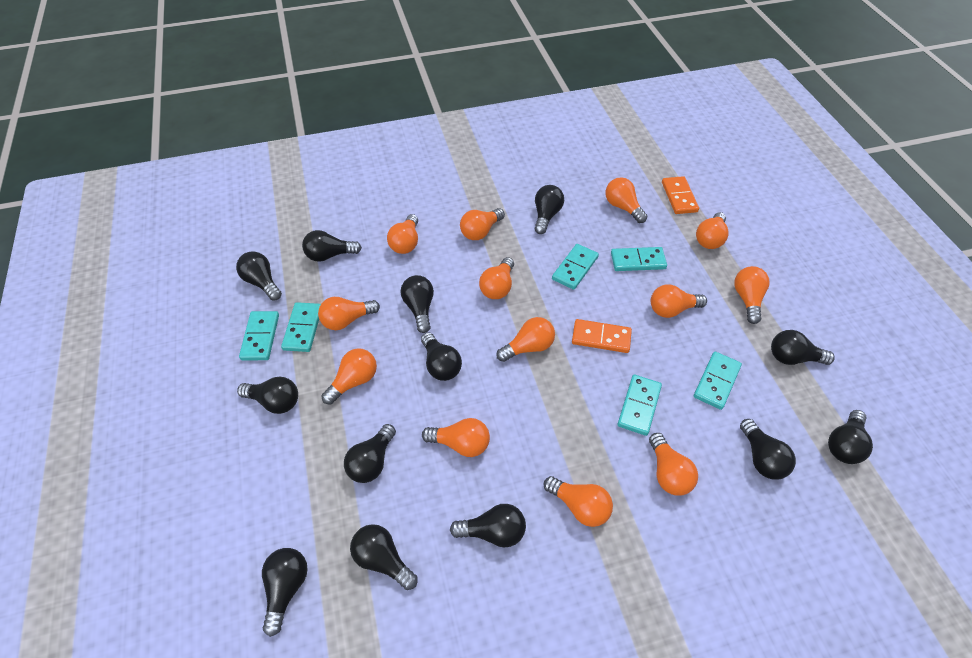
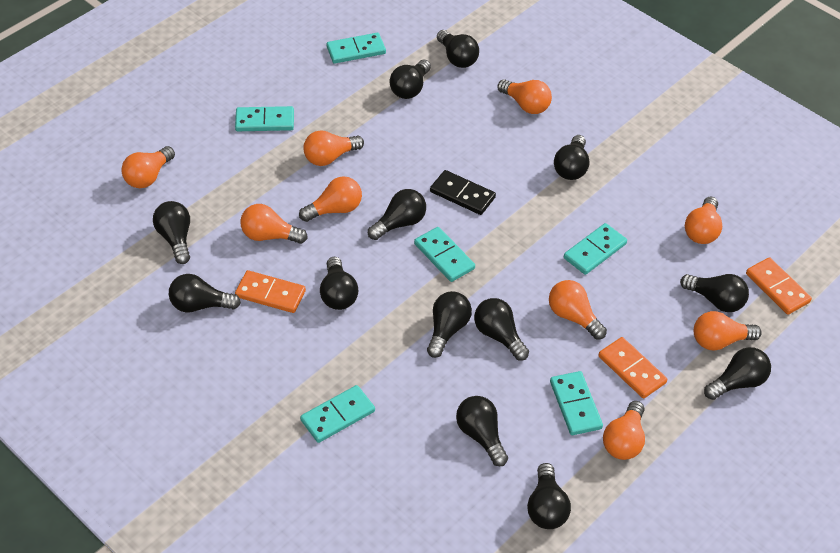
black domino: 0 -> 1
orange domino: 2 -> 3
orange light bulb: 13 -> 9

